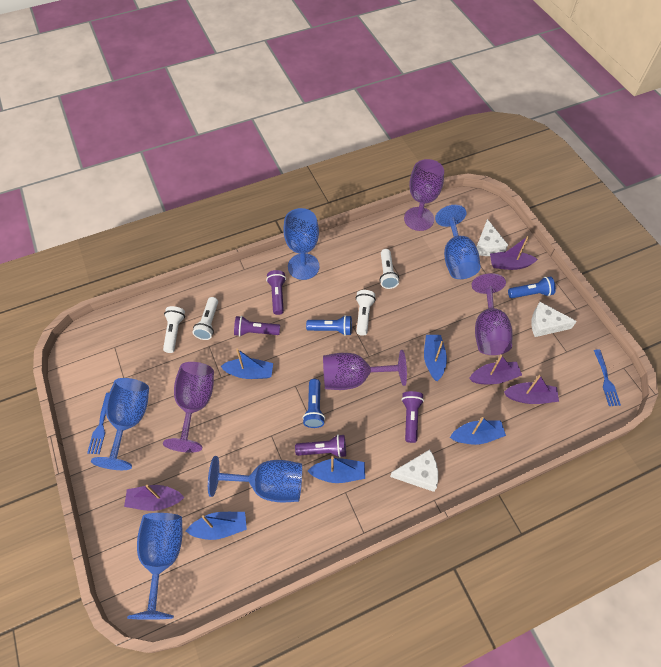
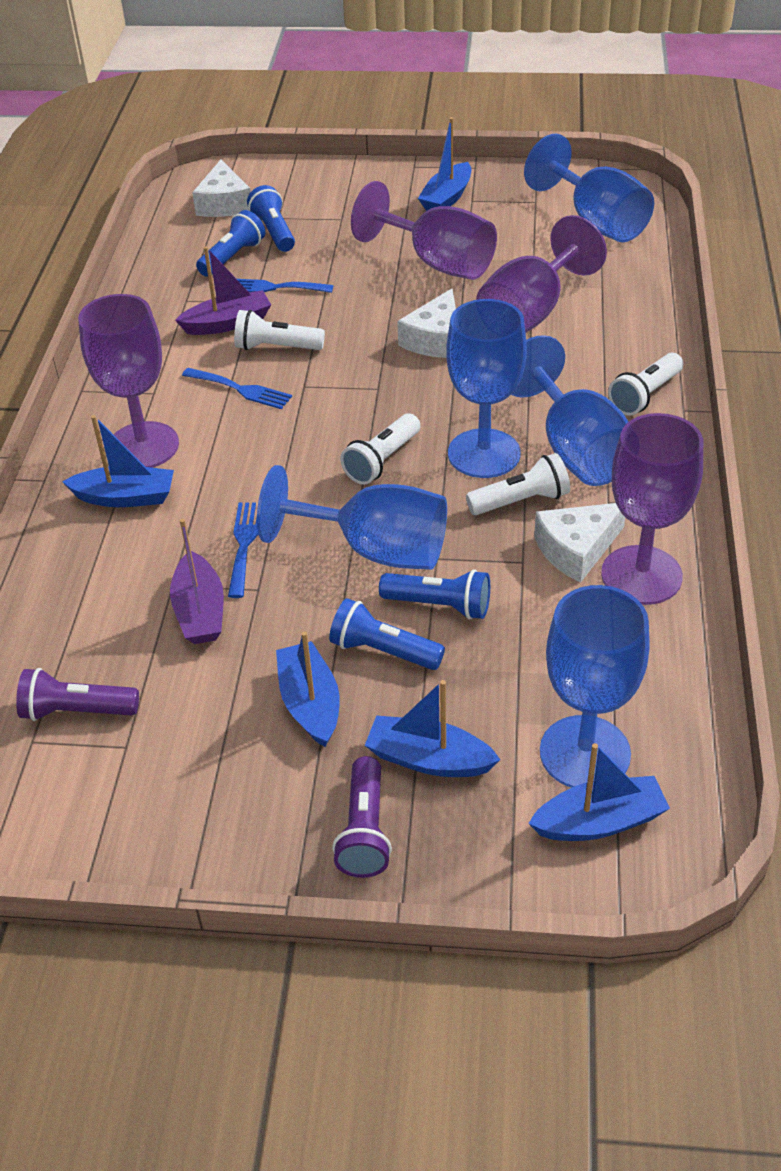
blue flashlight: 3 -> 4
blue fork: 2 -> 3
purple boat: 4 -> 2
purple flashlight: 4 -> 2

